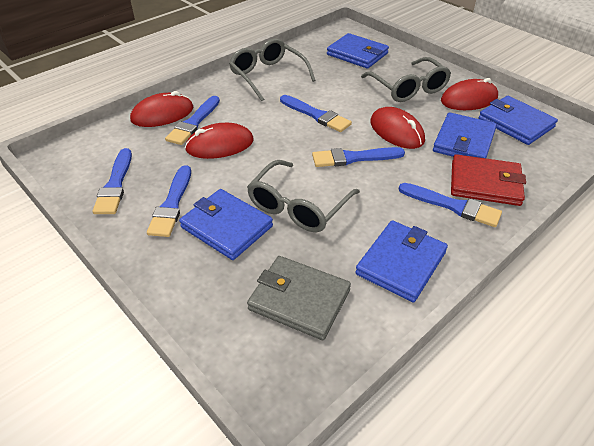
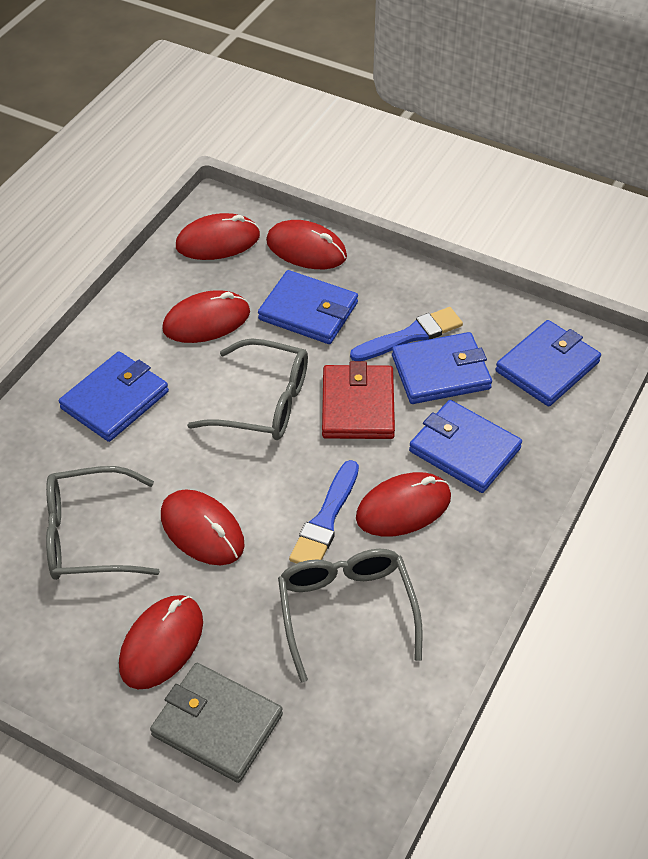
blue brush: 6 -> 2
red mouse: 4 -> 6

